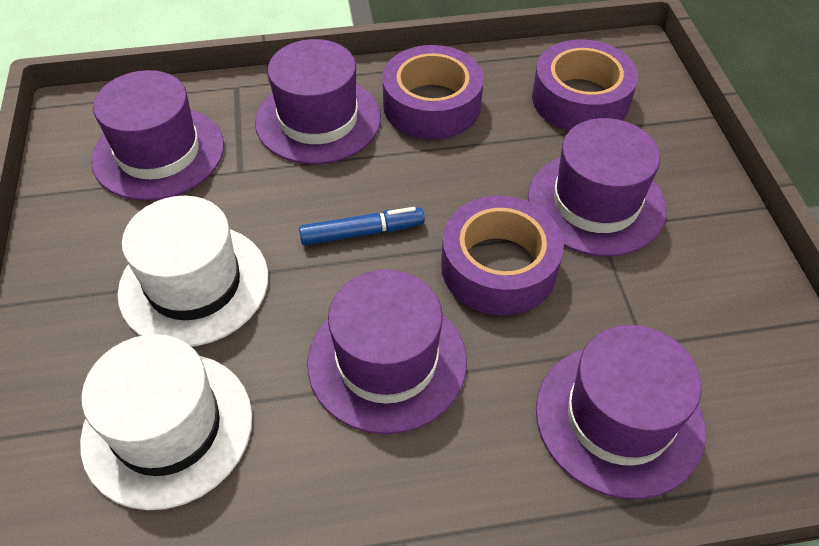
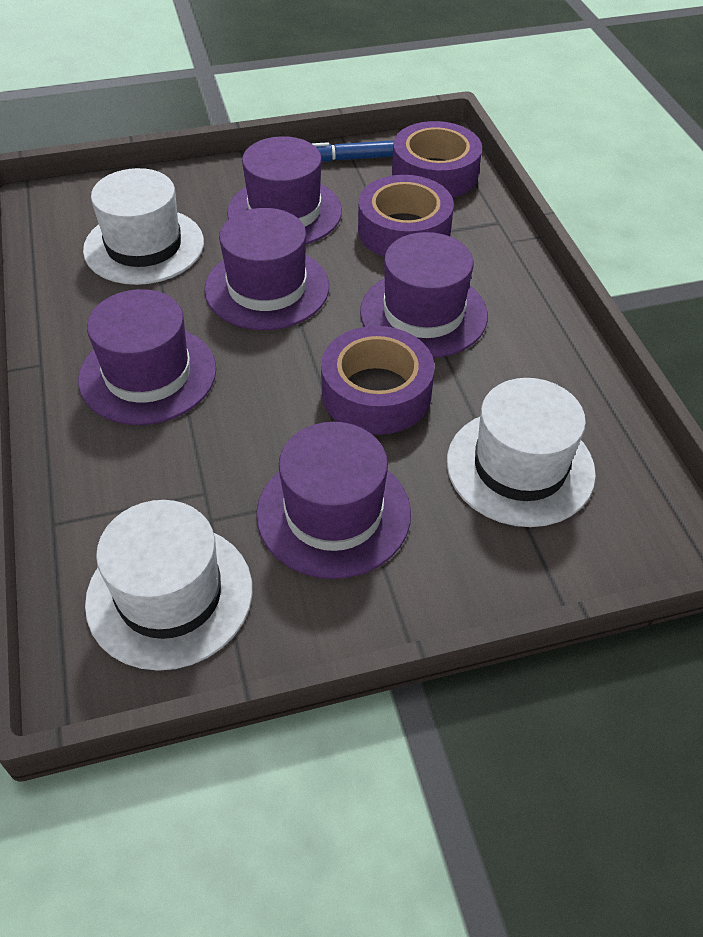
white hat: 2 -> 3

